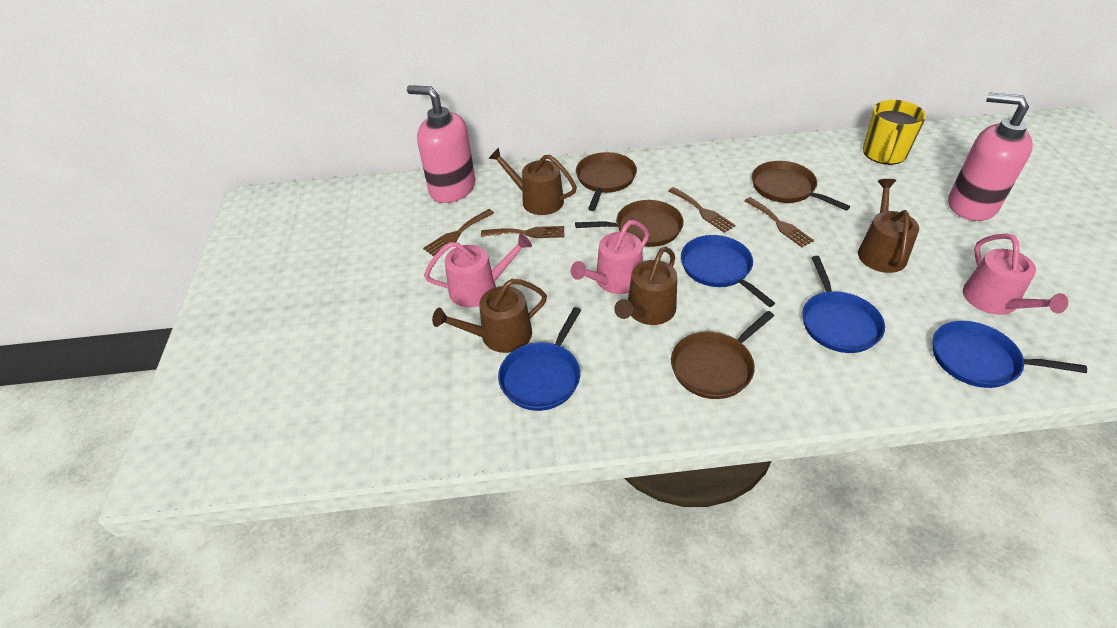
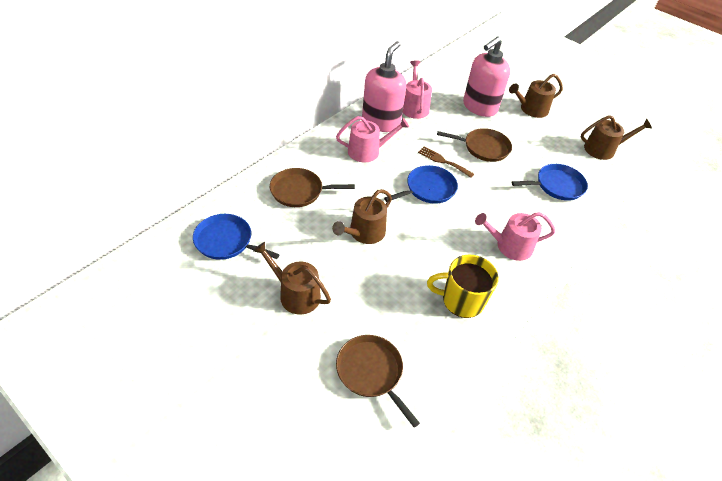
blue pan: 4 -> 3
brown fork: 4 -> 1
brown pan: 4 -> 3

